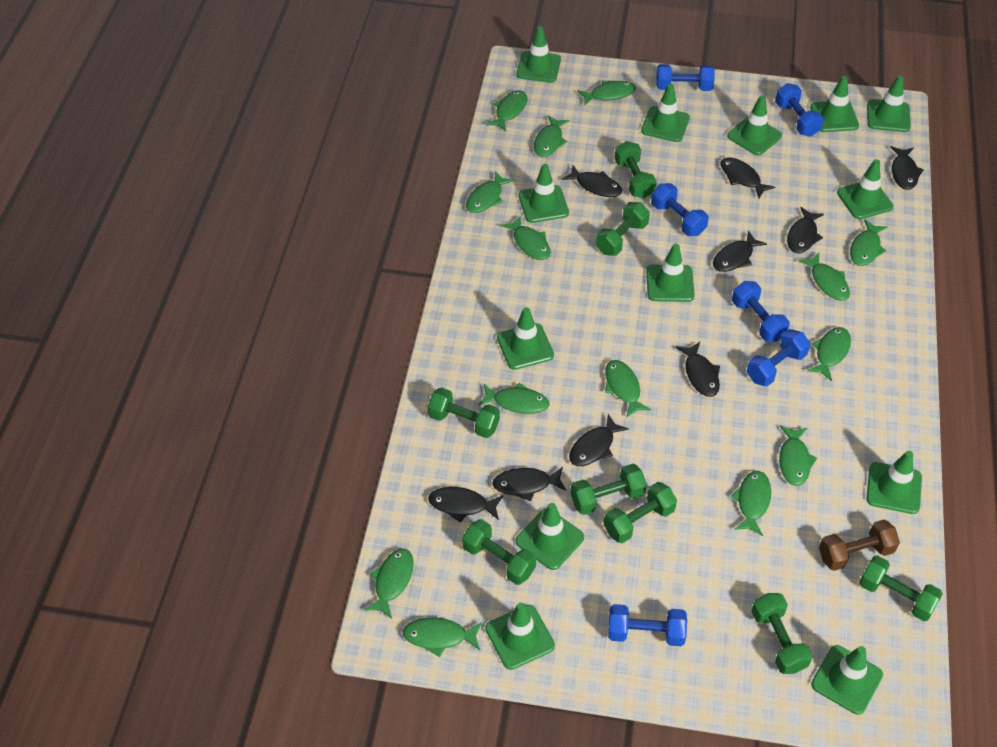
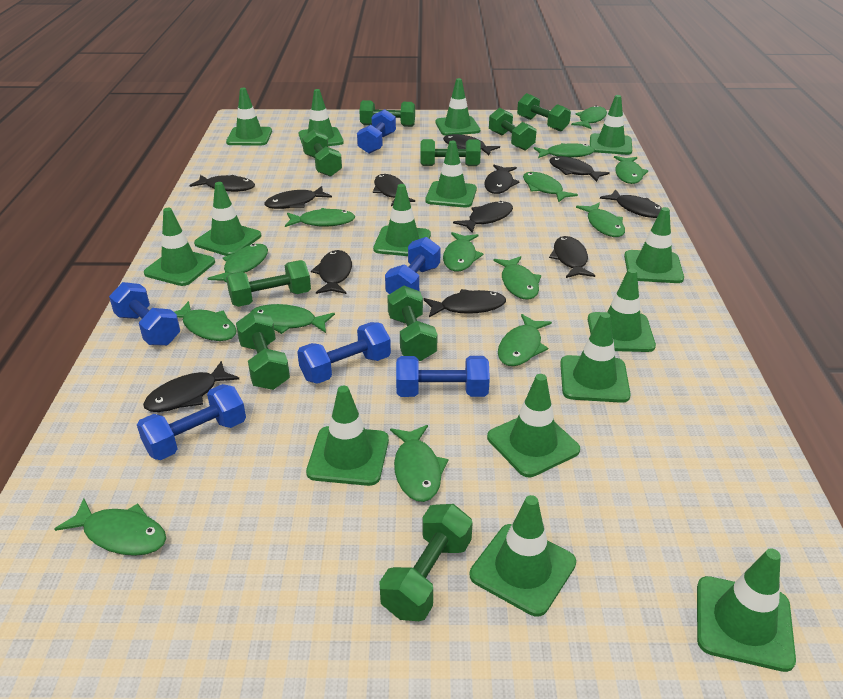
black fish: 9 -> 12
brown dumbbell: 1 -> 0
green dumbbell: 8 -> 9
green traffic cone: 13 -> 15

